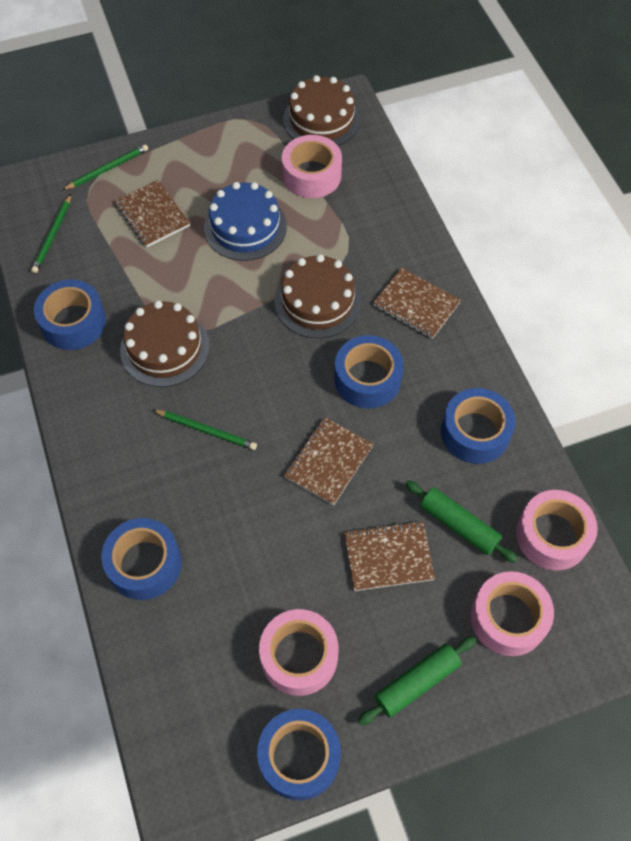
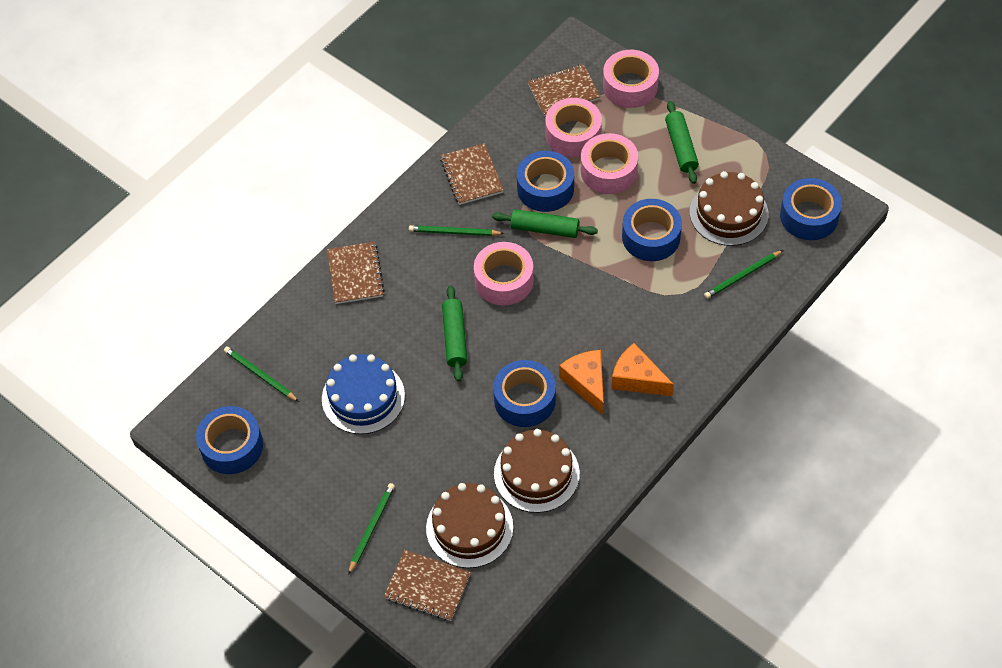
green pencil: 3 -> 4
green rolling pin: 2 -> 3
orange cheese: 0 -> 2

